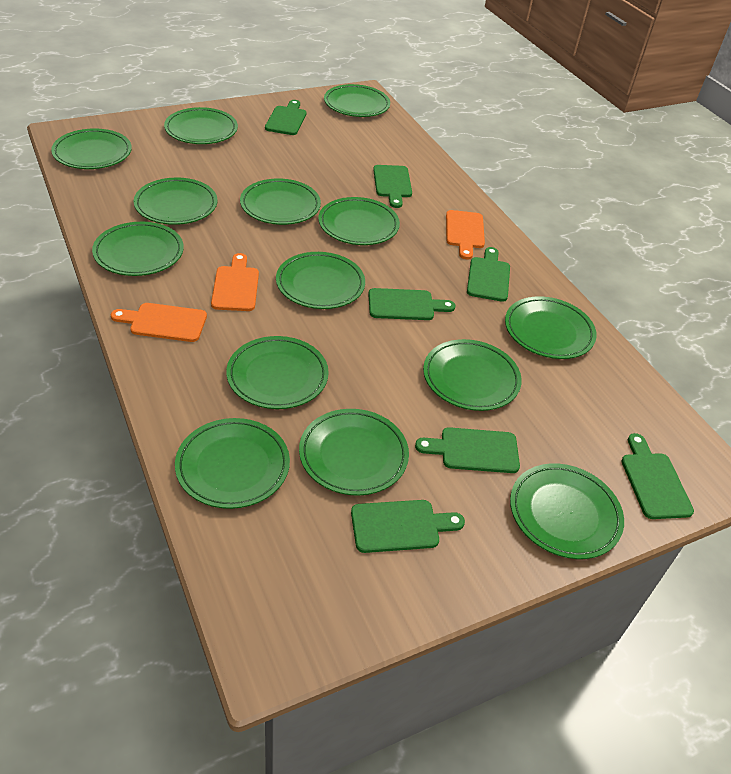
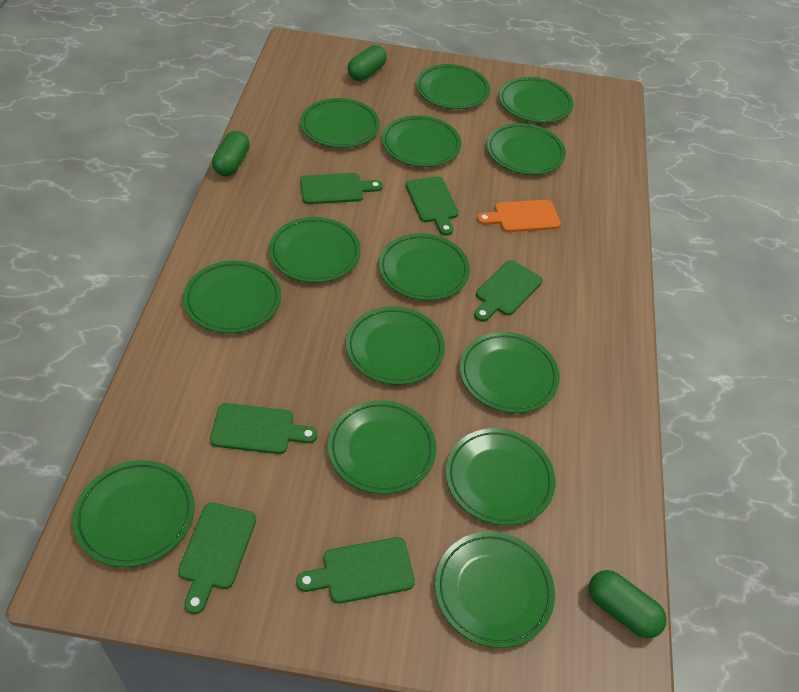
green capsule: 0 -> 3
green cutting board: 7 -> 6
orange cutting board: 3 -> 1

